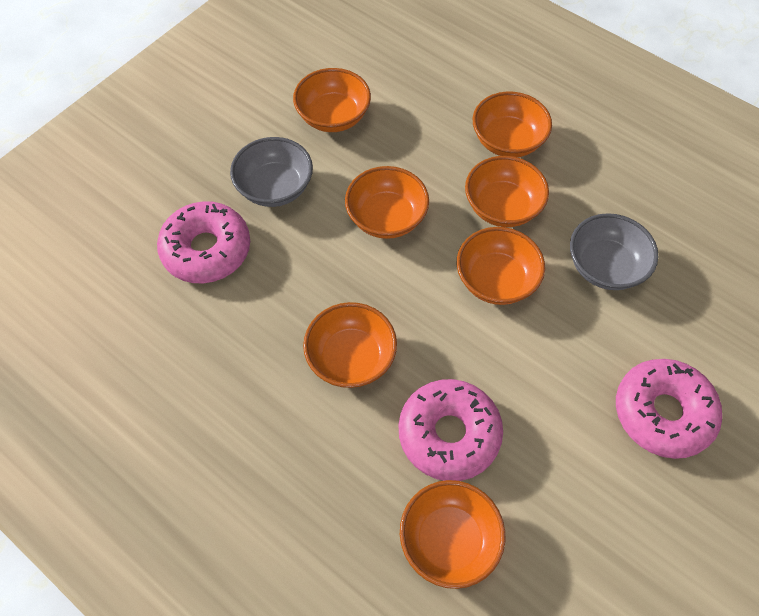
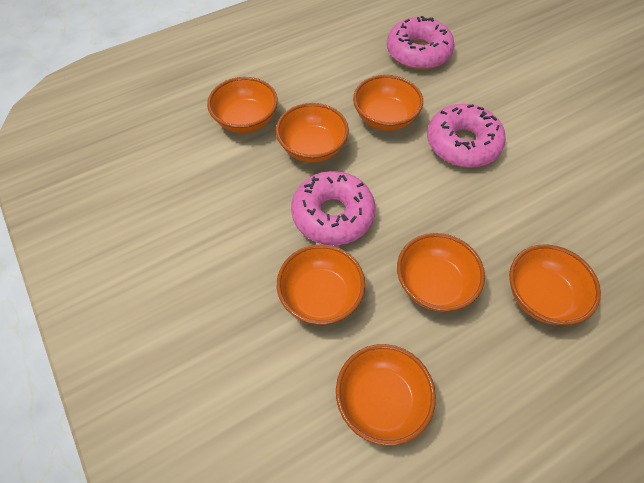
grey bowl: 2 -> 0

